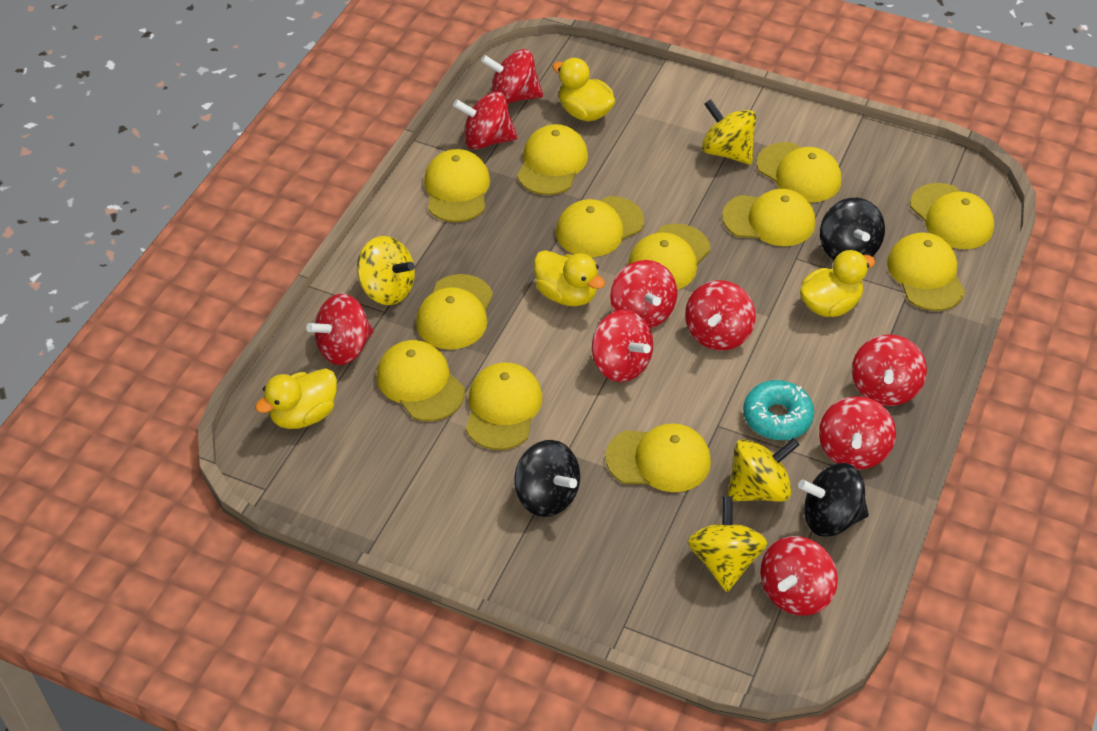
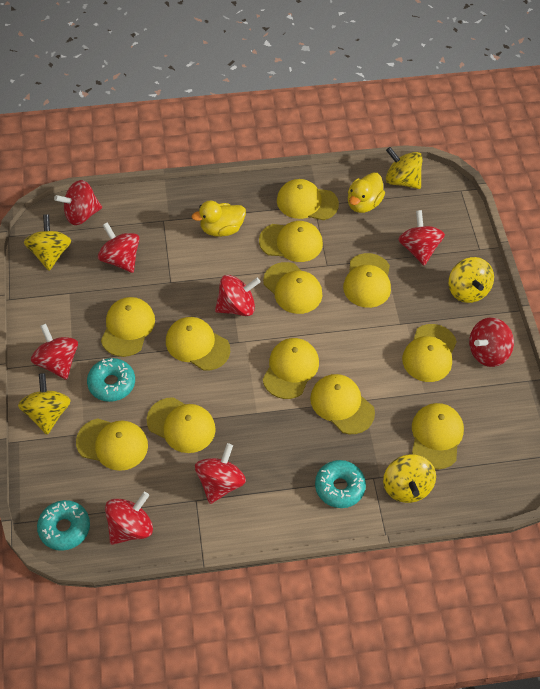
black spinning top: 3 -> 0
red spinning top: 9 -> 8
turquoise donut: 1 -> 3
yellow duck: 4 -> 2
yellow spinning top: 4 -> 5

